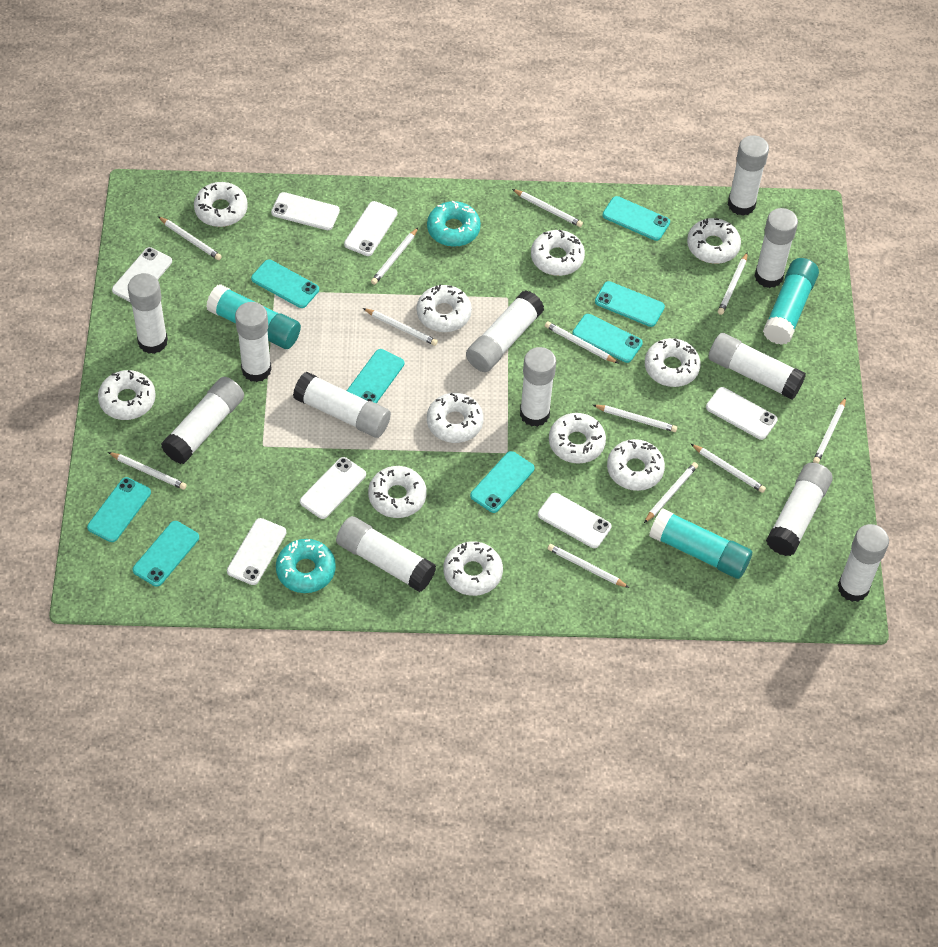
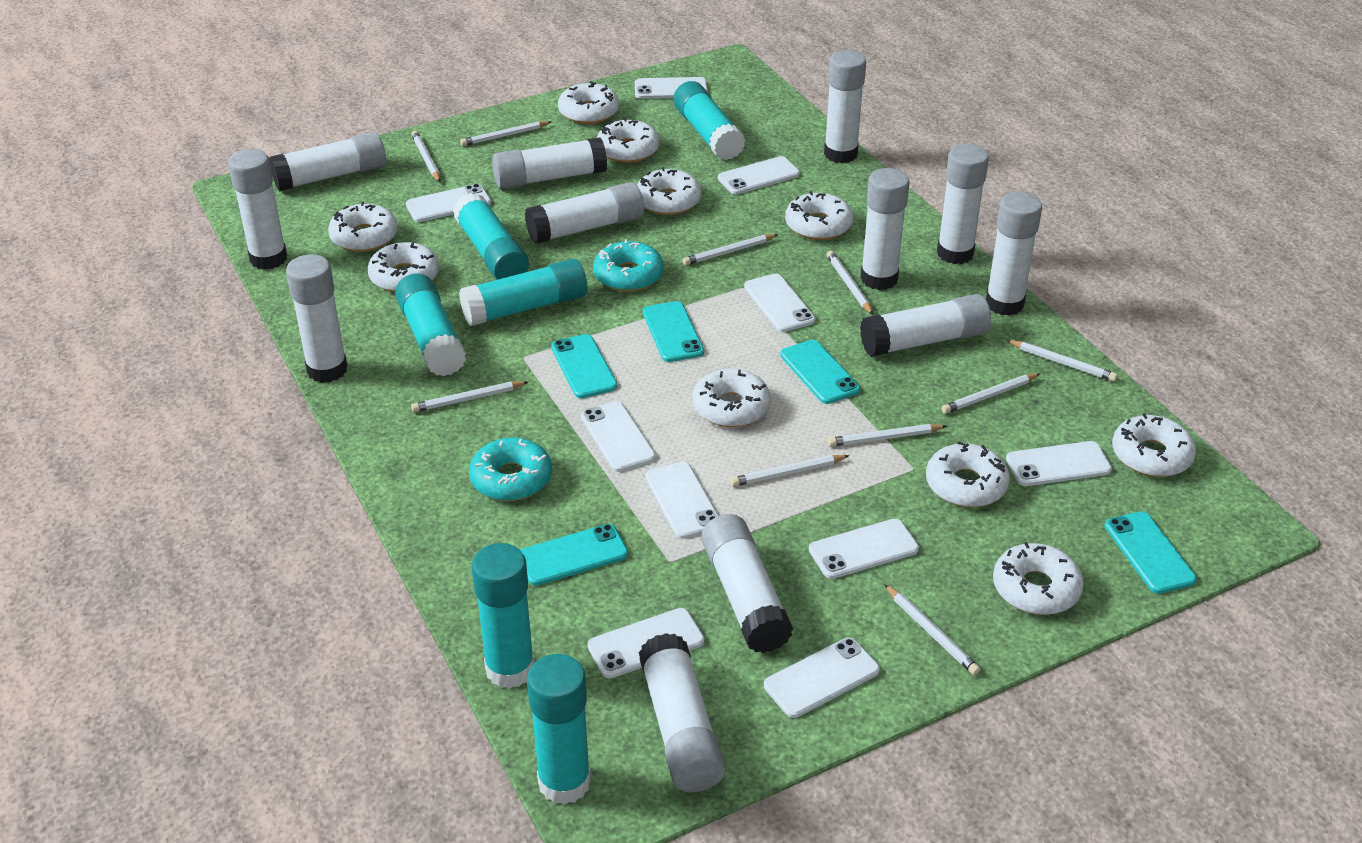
turquoise glue stick: 3 -> 6
turquoise phone: 8 -> 5
white donut: 11 -> 10
white pencil: 12 -> 10
white phone: 7 -> 10

